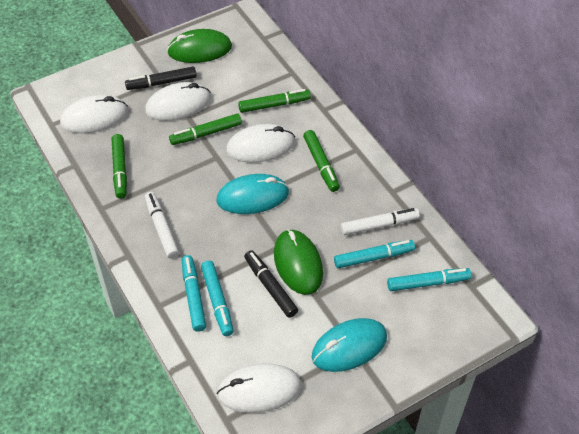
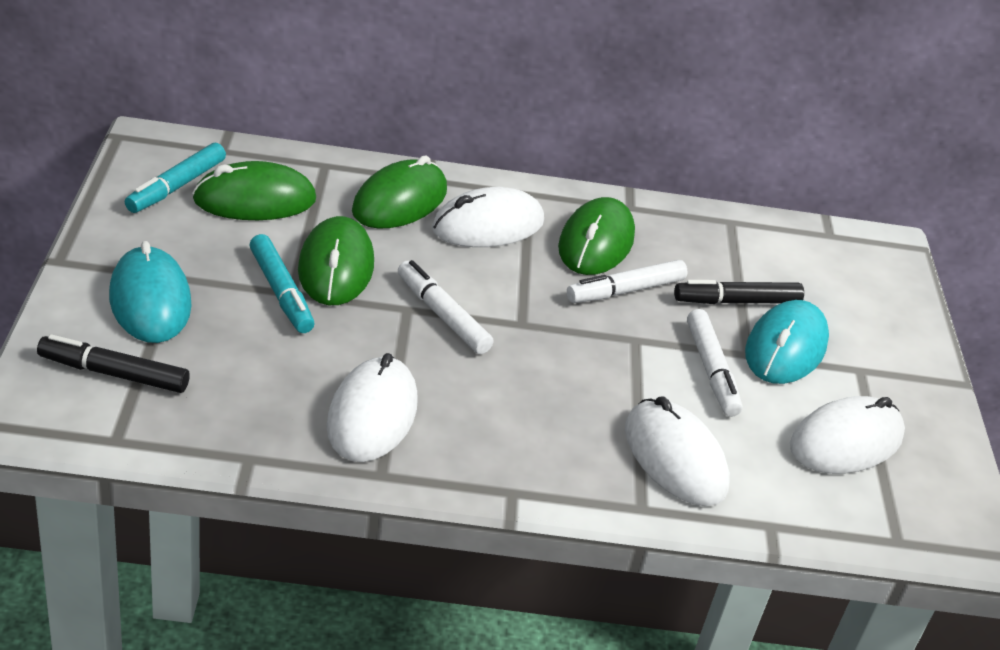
green marker: 4 -> 0
green mouse: 2 -> 4
turquoise marker: 4 -> 2
white marker: 2 -> 3

